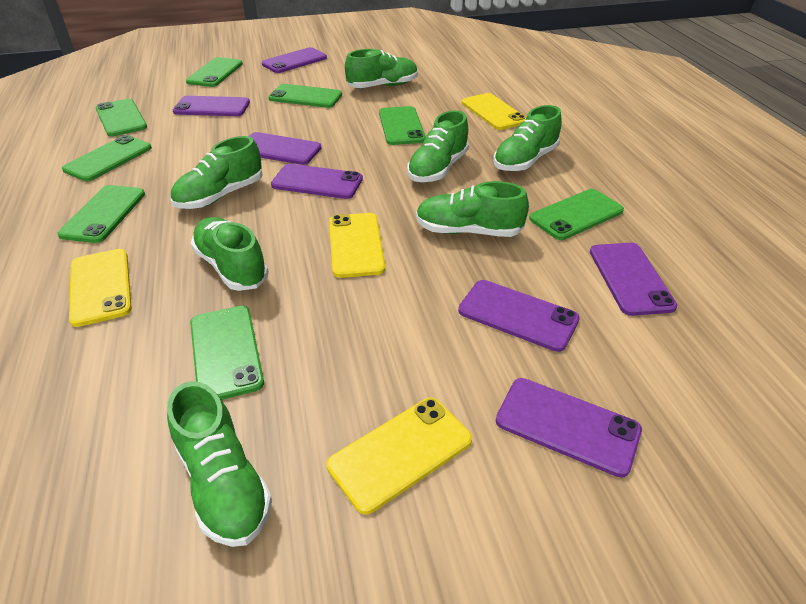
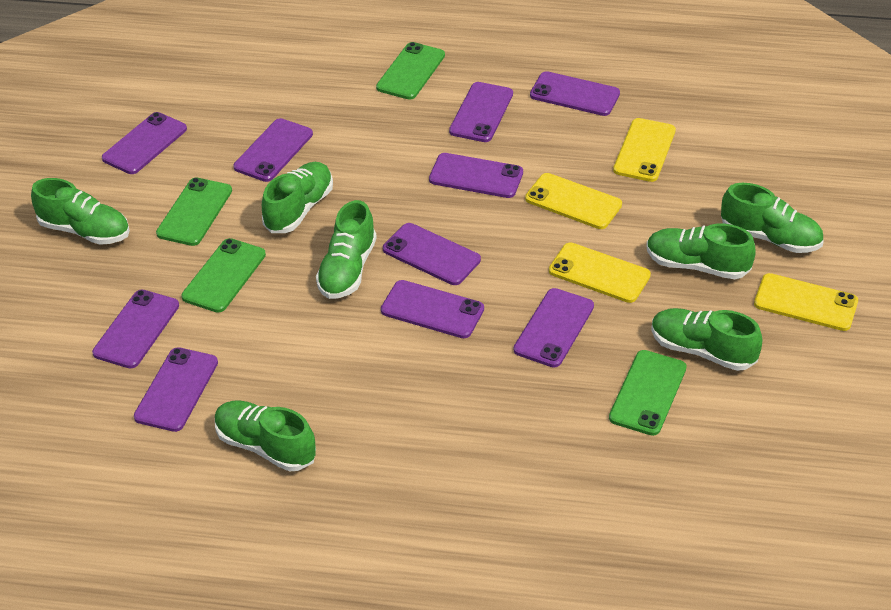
green phone: 8 -> 4
purple phone: 7 -> 10

